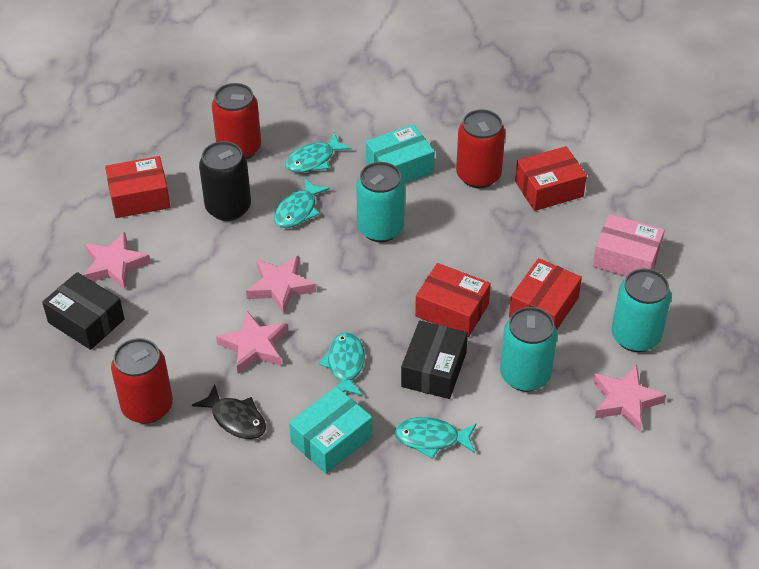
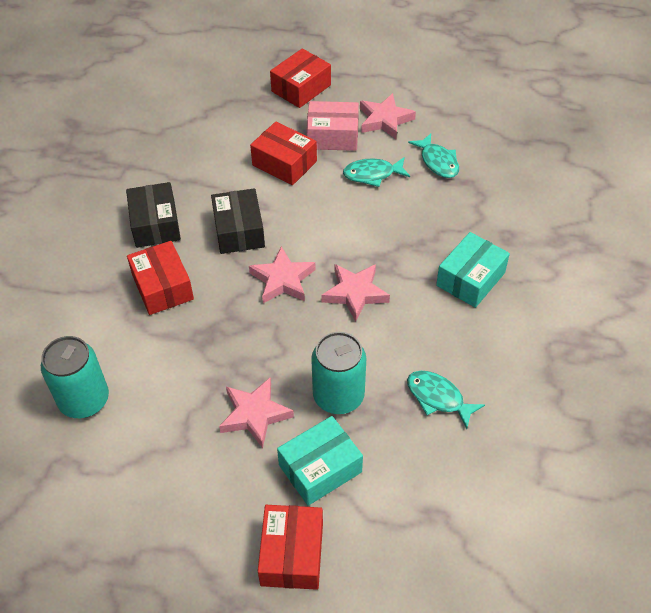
black can: 1 -> 0
black fish: 1 -> 0
red can: 3 -> 0
turquoise can: 3 -> 2
turquoise fish: 4 -> 3

